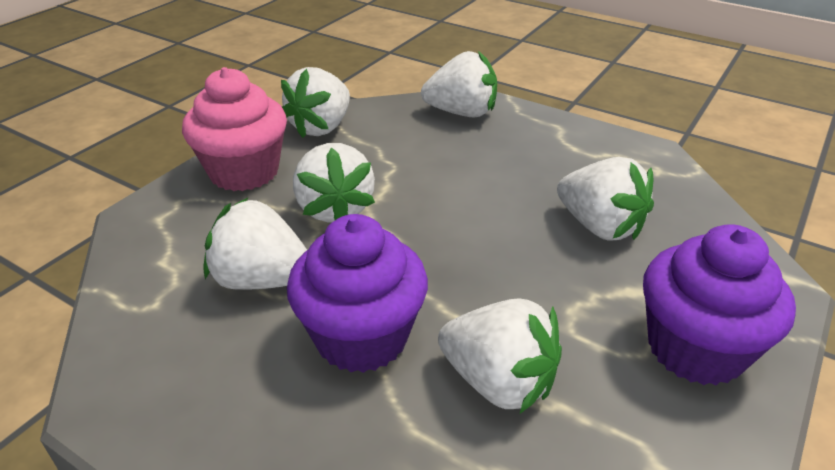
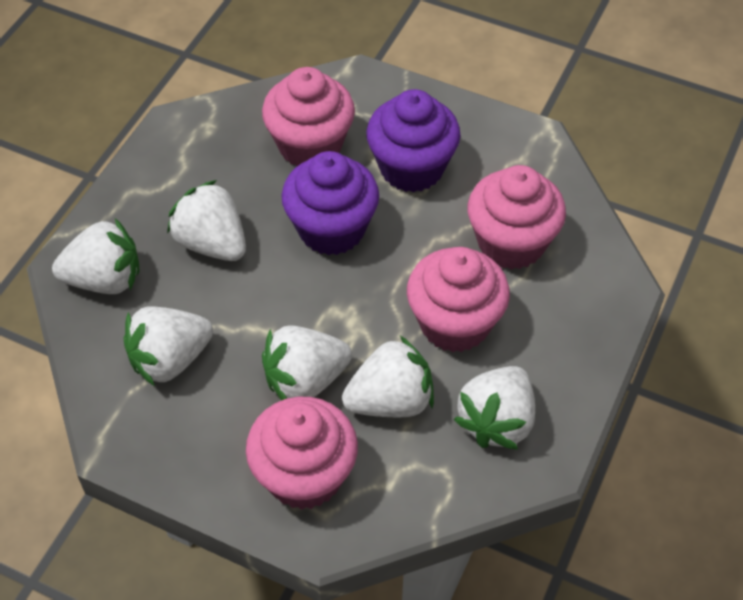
pink cupcake: 1 -> 4

